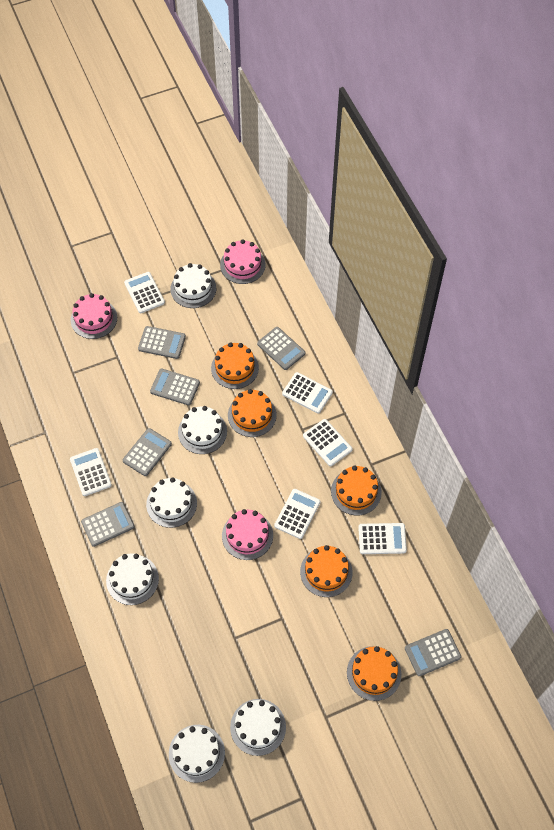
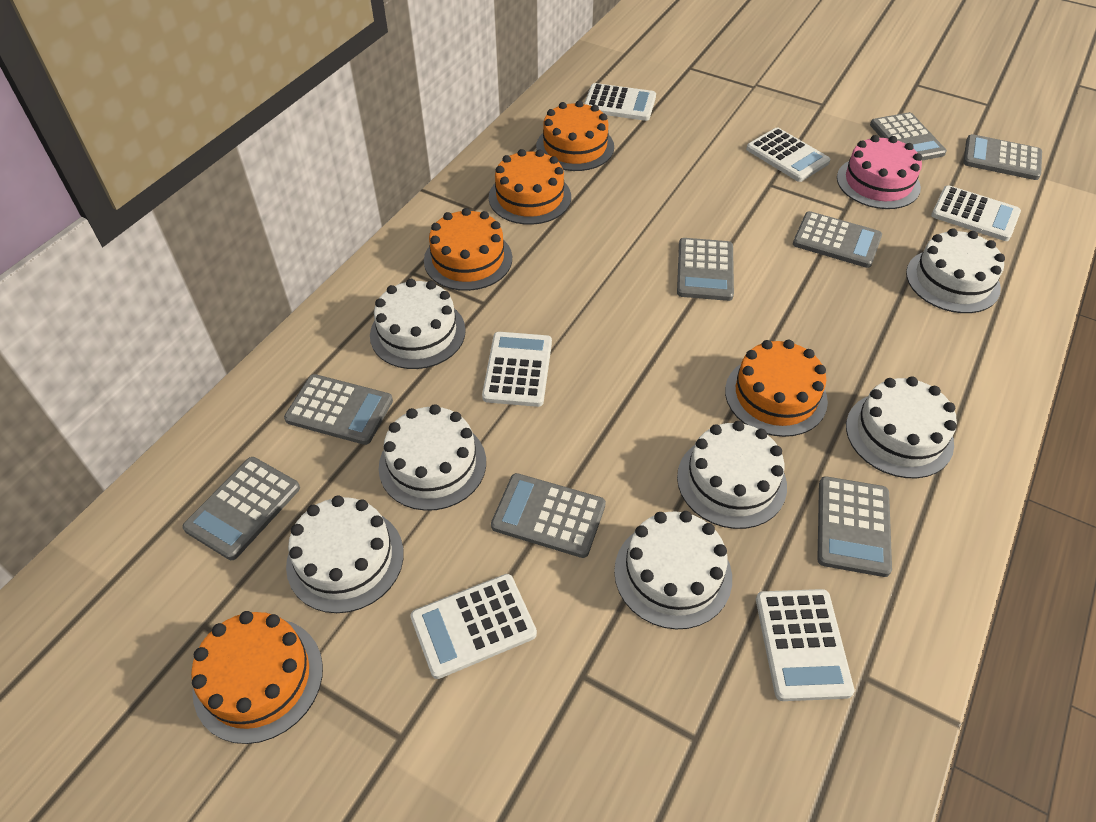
grey calculator: 6 -> 8
pink cake: 3 -> 1
white cake: 6 -> 7

